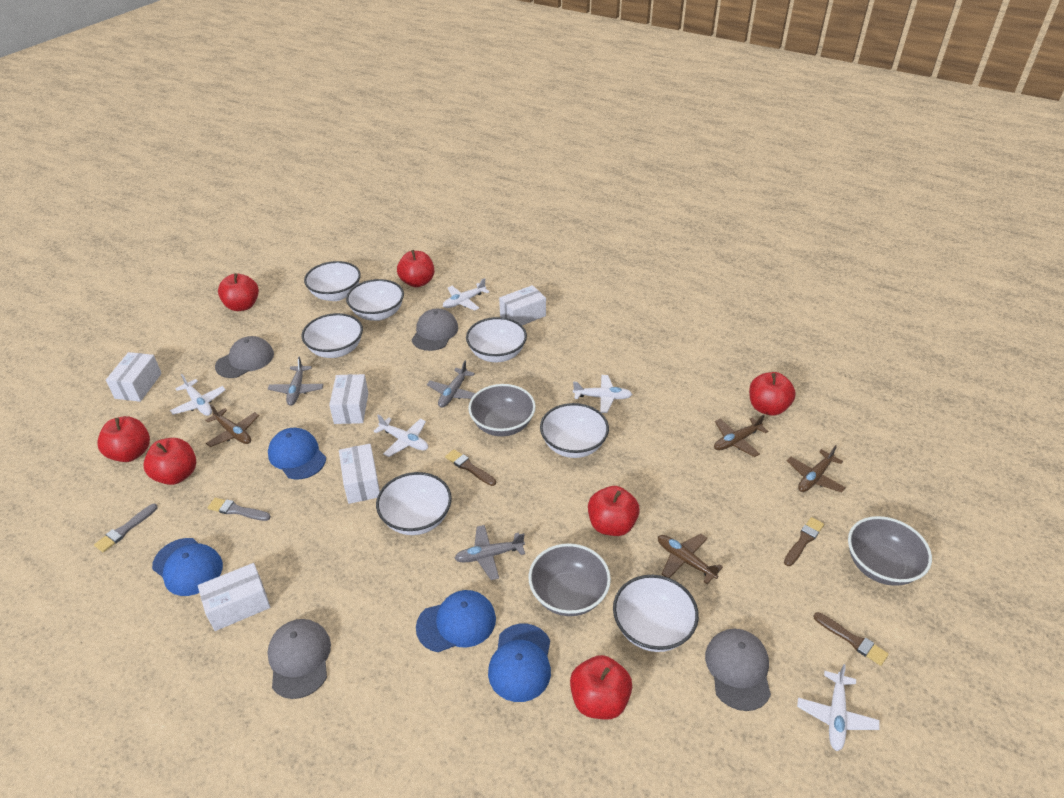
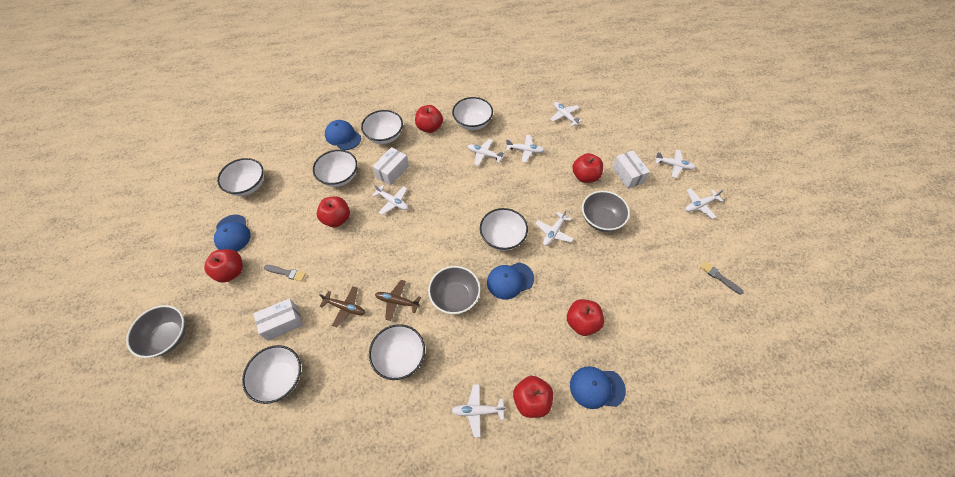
brown brush: 3 -> 0
brown plane: 4 -> 2
grey cap: 4 -> 0
grey plane: 3 -> 0
red apple: 7 -> 6
white box: 5 -> 3
white plane: 5 -> 8

